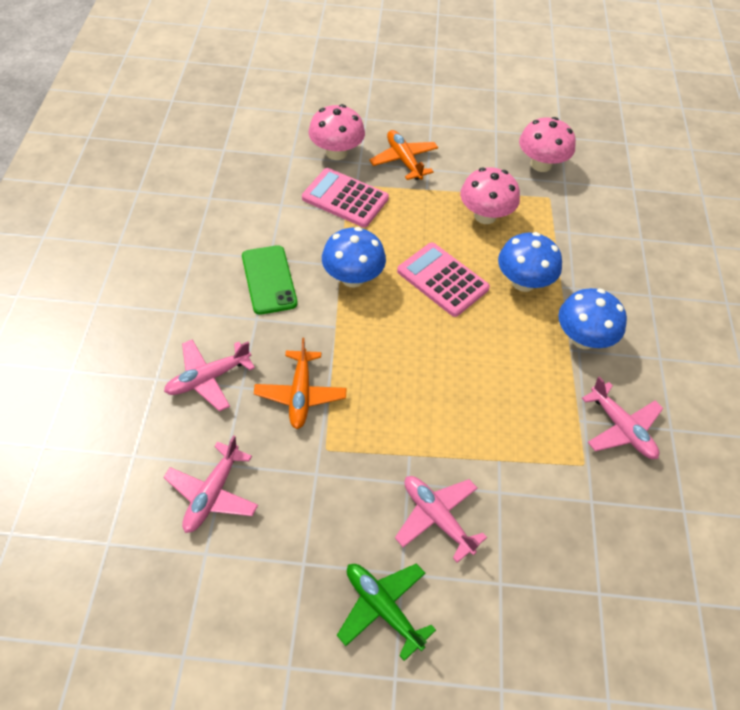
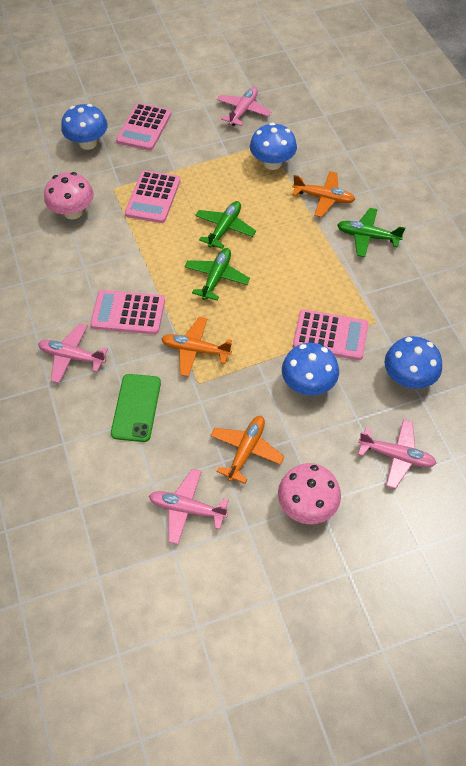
blue mushroom: 3 -> 4
green plane: 1 -> 3
orange plane: 2 -> 3
pink calculator: 2 -> 4
pink mushroom: 3 -> 2

